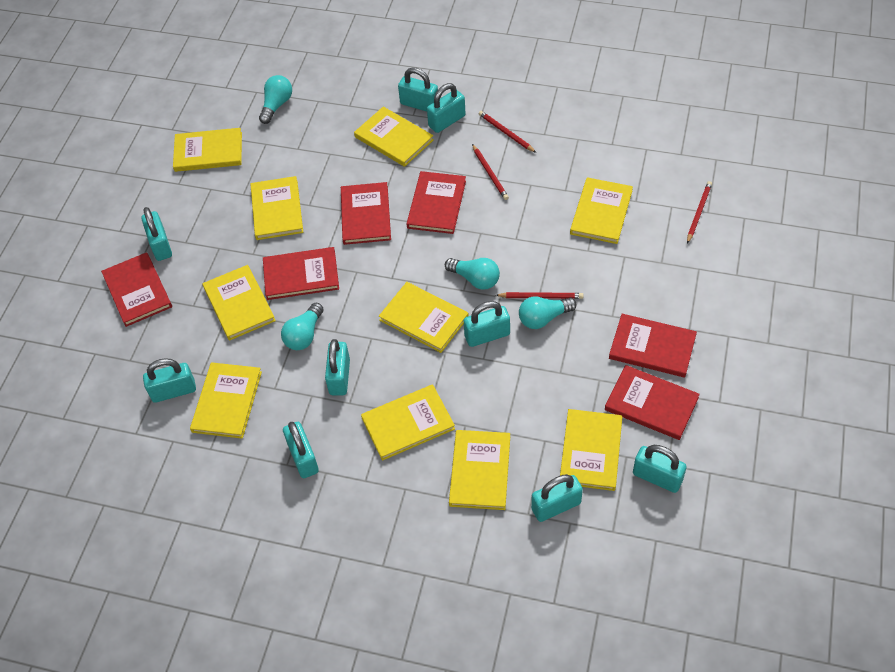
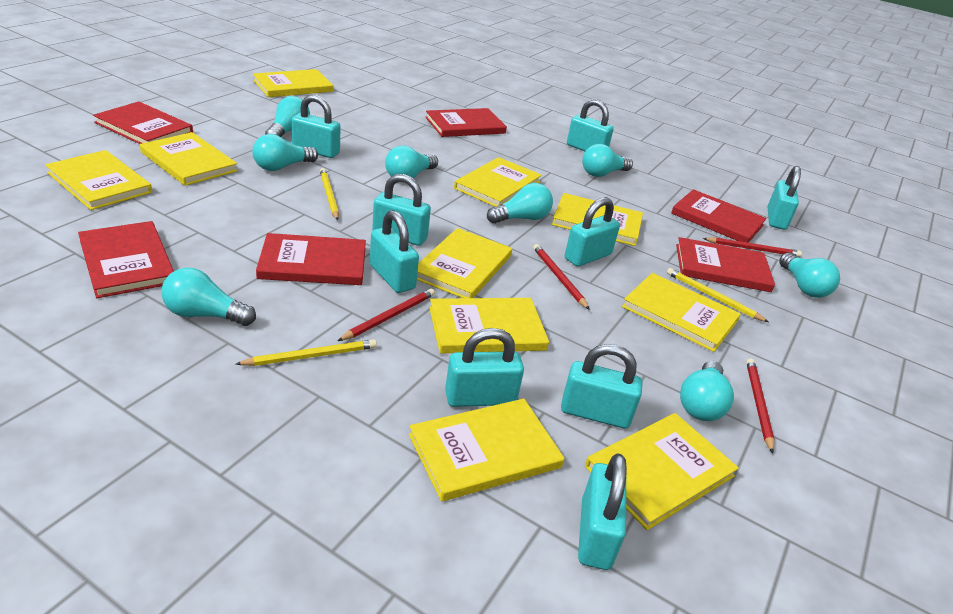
turquoise light bulb: 4 -> 8
yellow pencil: 0 -> 3

